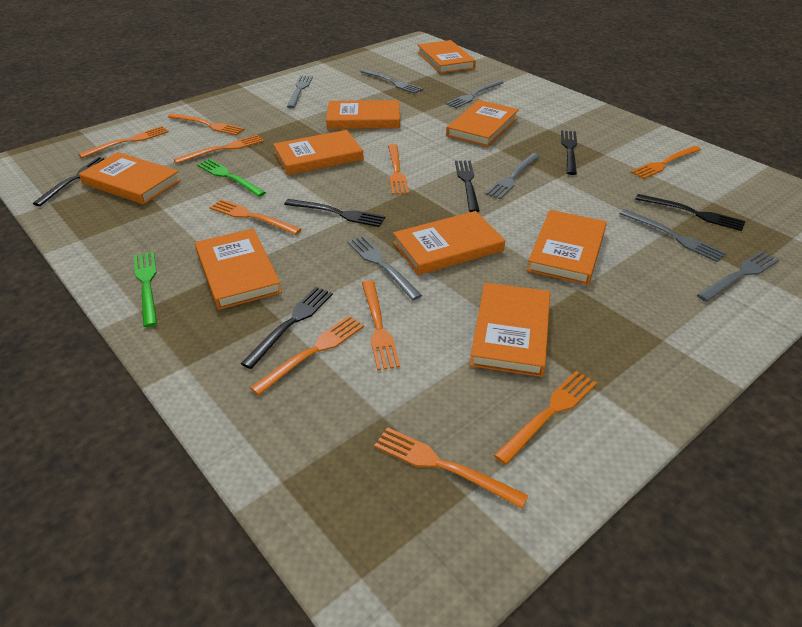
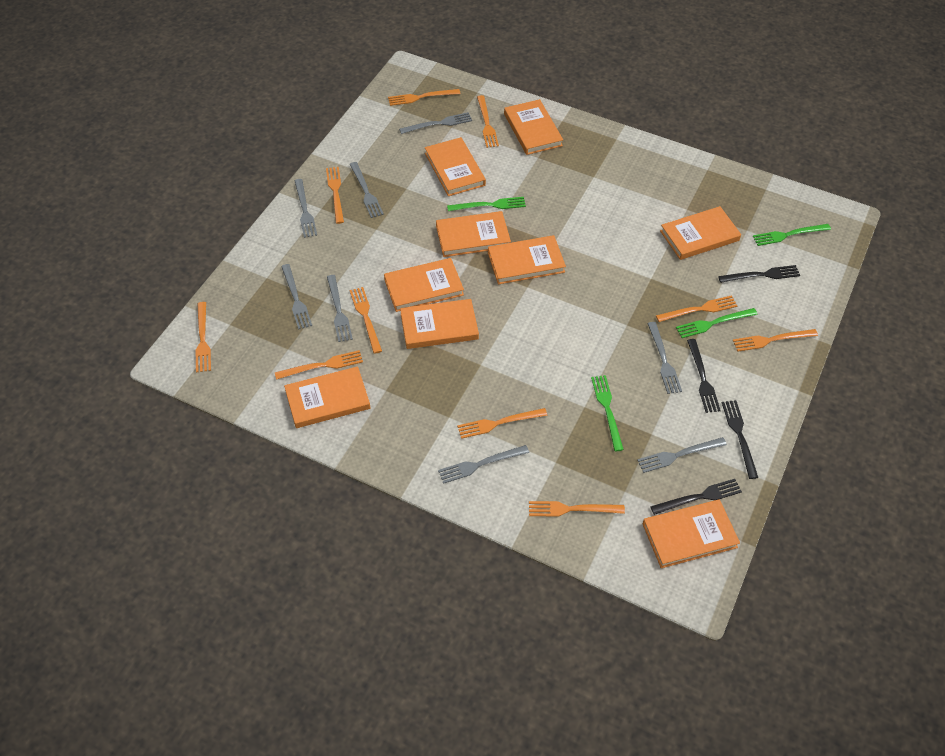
black fork: 6 -> 4
green fork: 2 -> 4
grey fork: 7 -> 8

